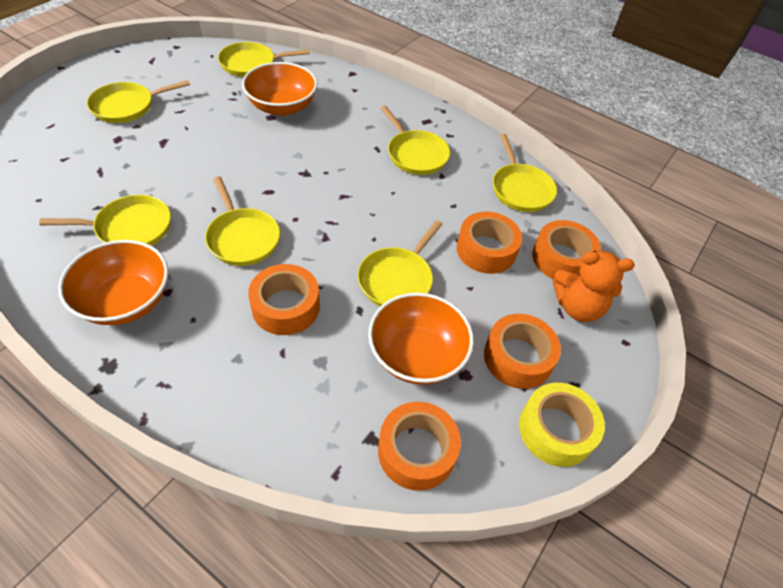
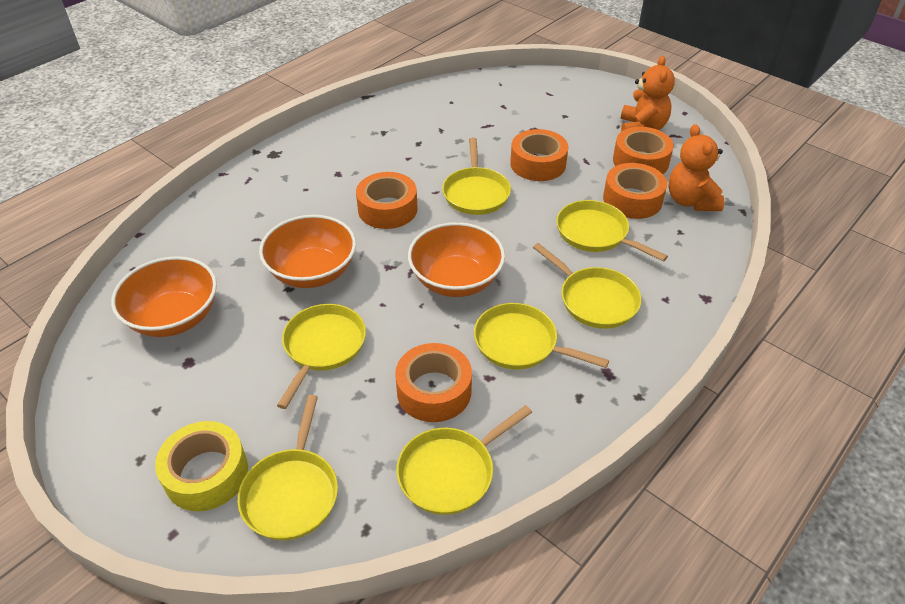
orange teddy bear: 1 -> 2

